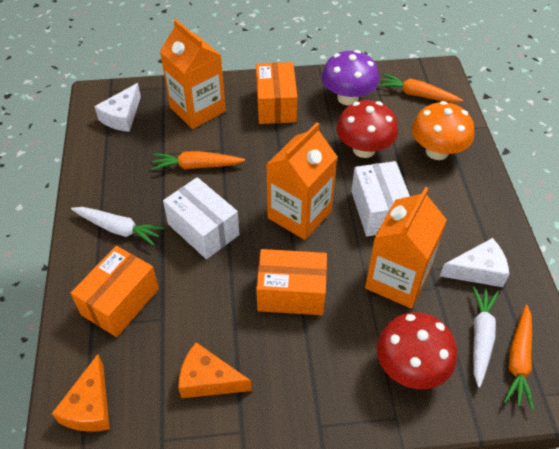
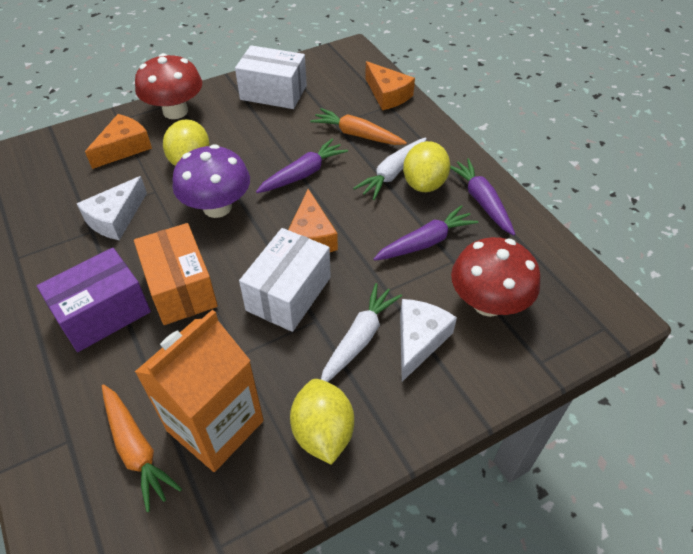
orange box: 3 -> 1
orange carrot: 3 -> 2
orange carton: 3 -> 1
orange cheese: 2 -> 3
orange mushroom: 1 -> 0
purple box: 0 -> 1
purple carrot: 0 -> 3
yellow lemon: 0 -> 3

